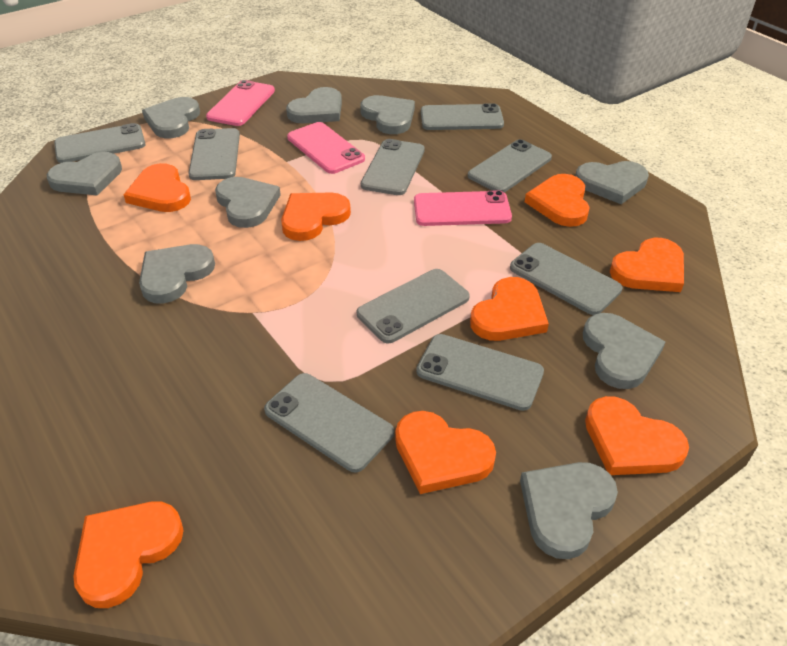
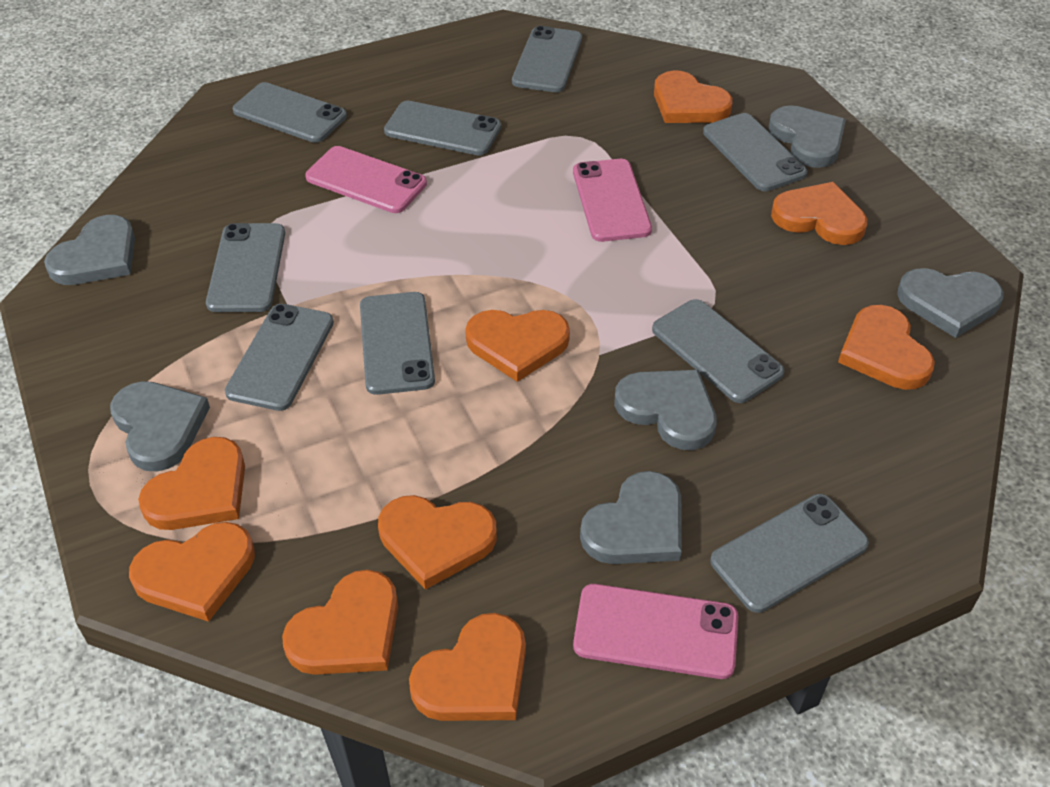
grey heart: 9 -> 6
orange heart: 8 -> 9

